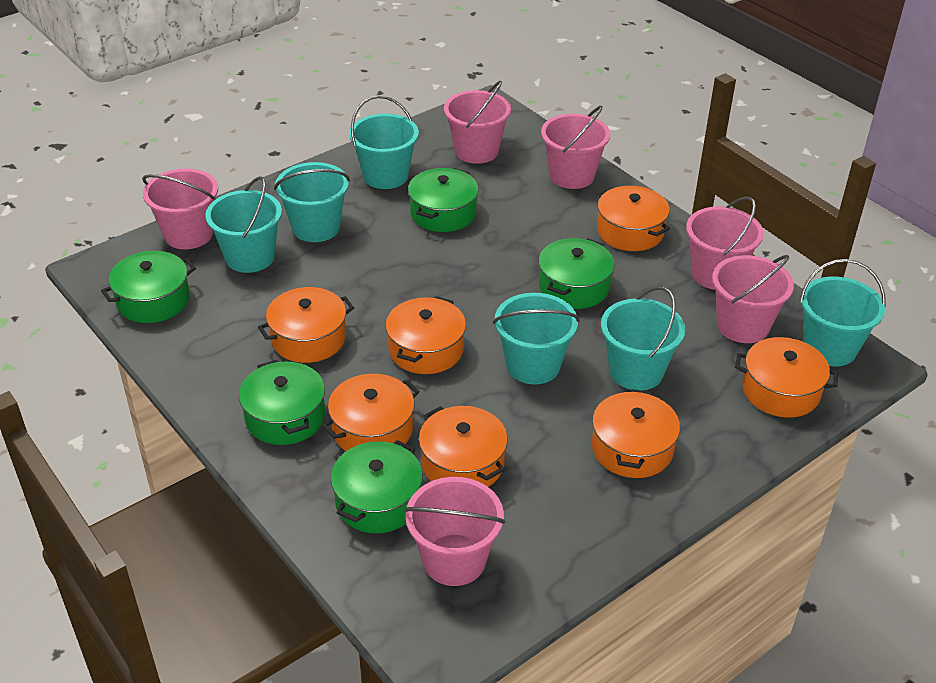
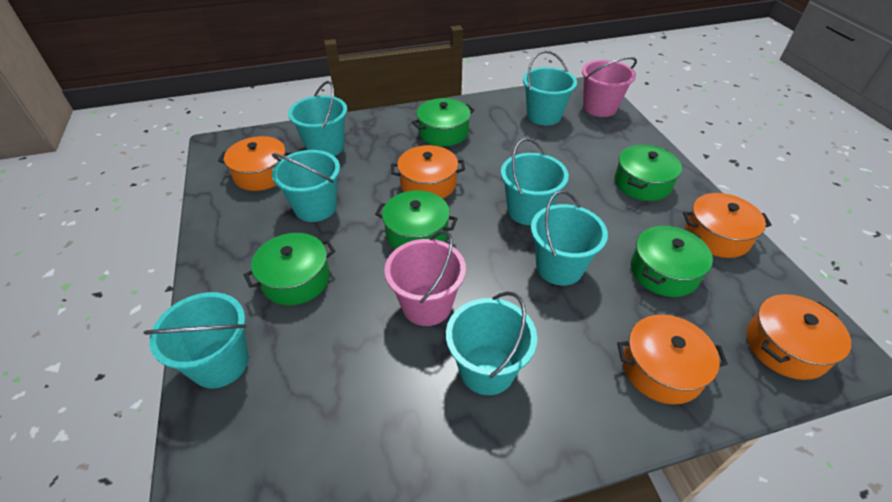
orange pot: 7 -> 5
pink bucket: 6 -> 2
turquoise bucket: 6 -> 7

